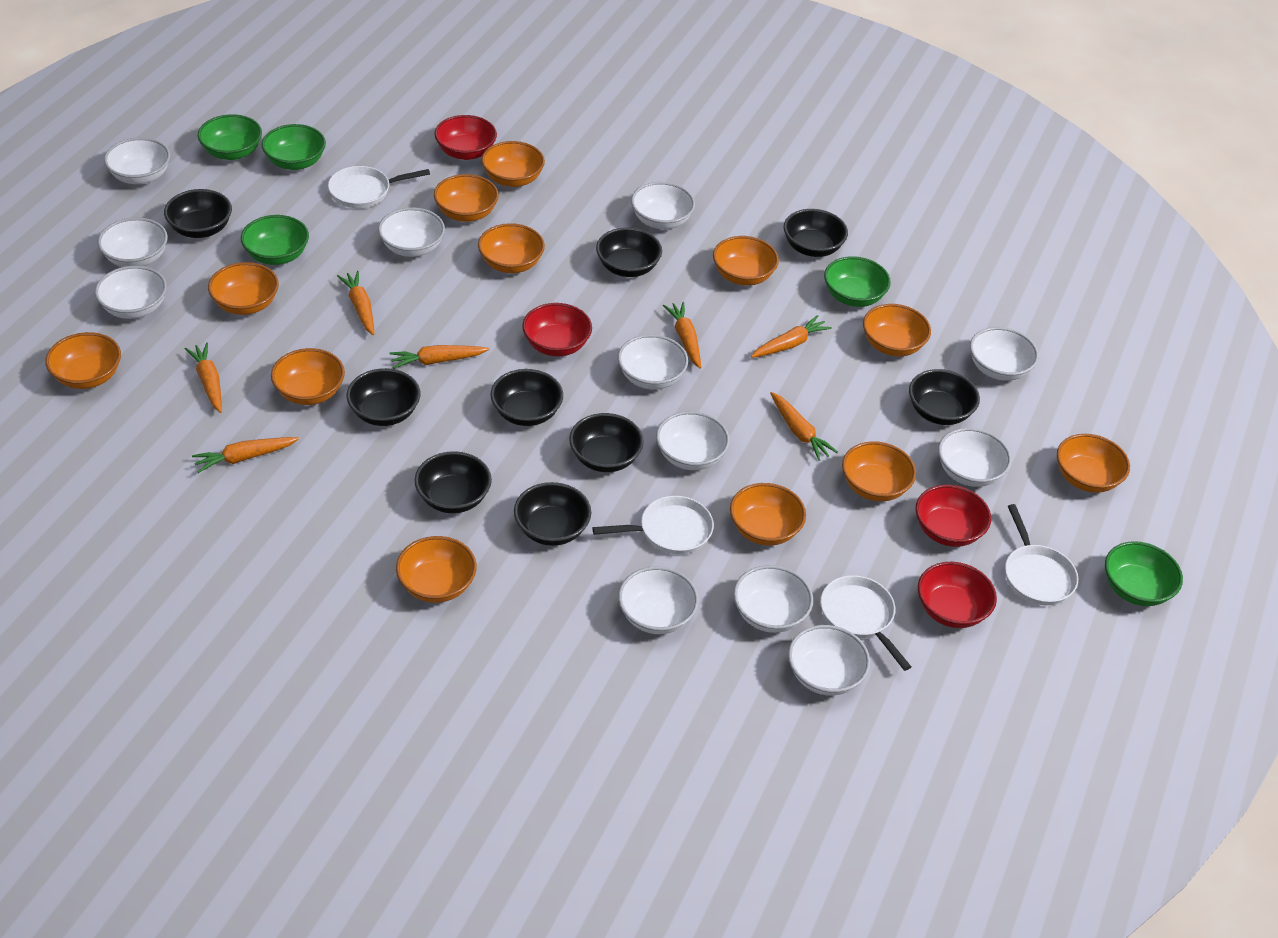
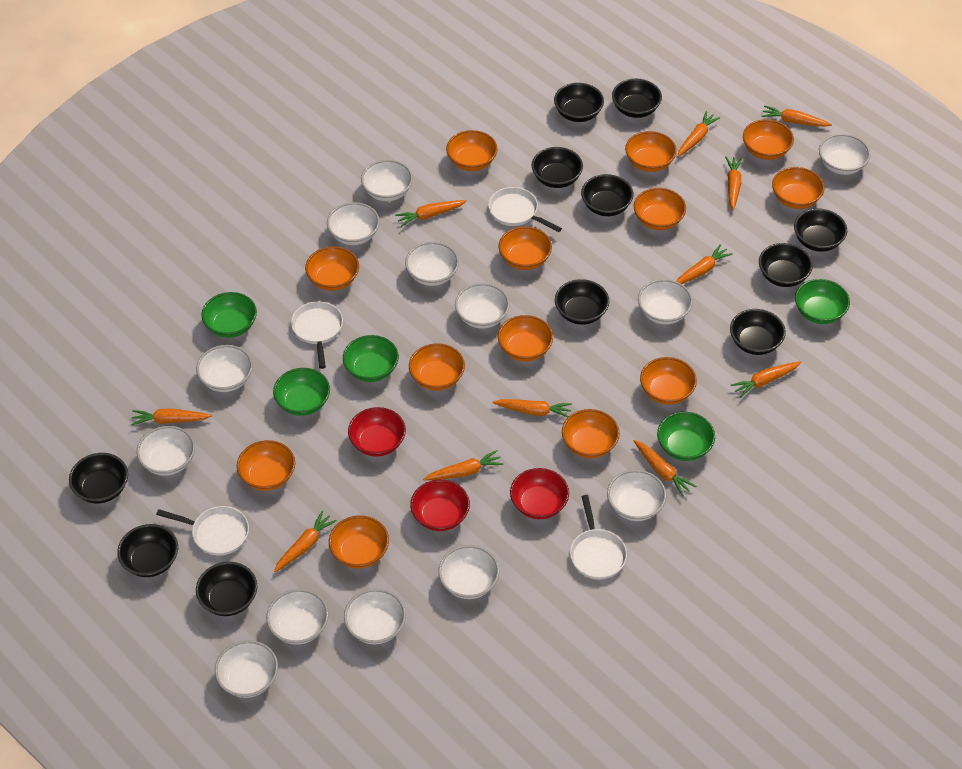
black bowl: 9 -> 11
orange bowl: 12 -> 13
orange carrot: 7 -> 11
red bowl: 4 -> 3
white bowl: 12 -> 13

